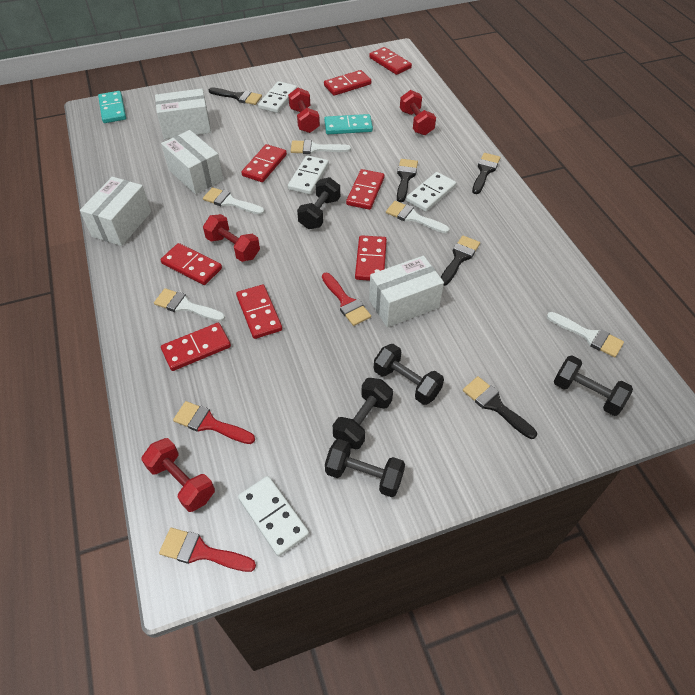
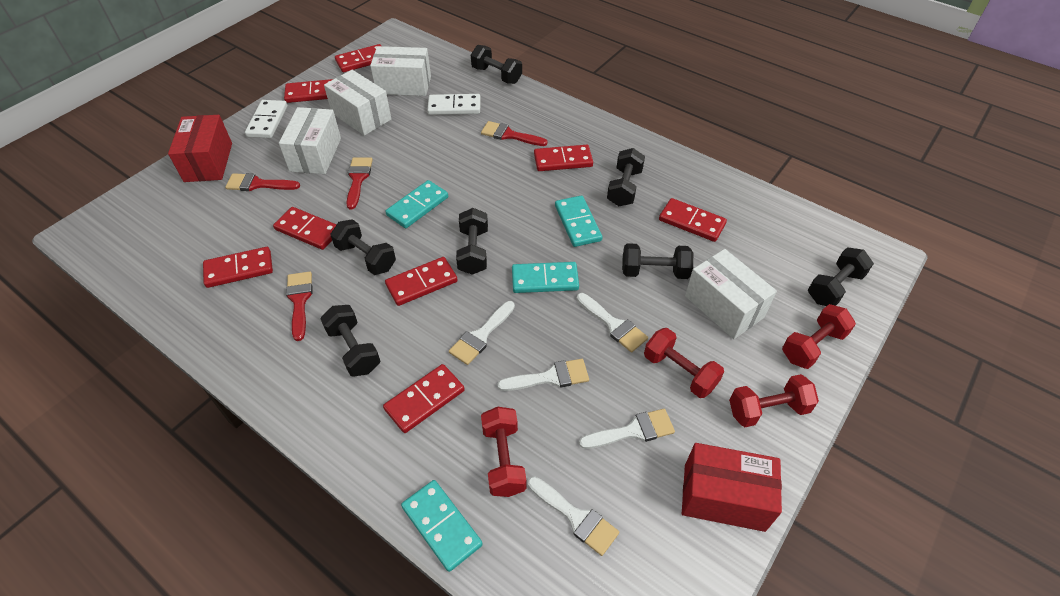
black brush: 5 -> 0
black dumbbell: 5 -> 7
red box: 0 -> 2
red brush: 3 -> 4
turquoise domino: 2 -> 4
white domino: 4 -> 2

